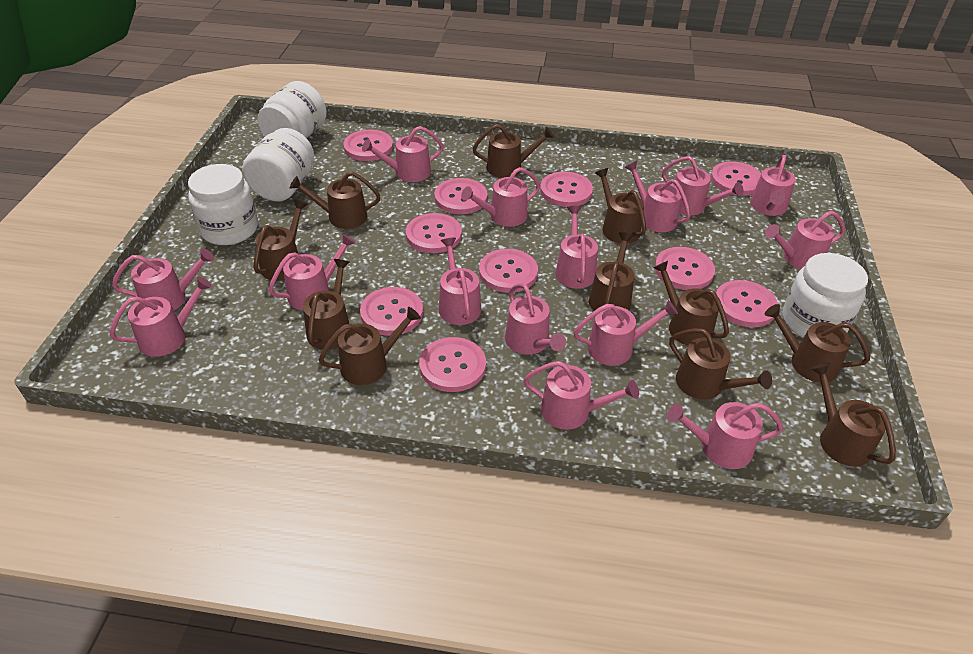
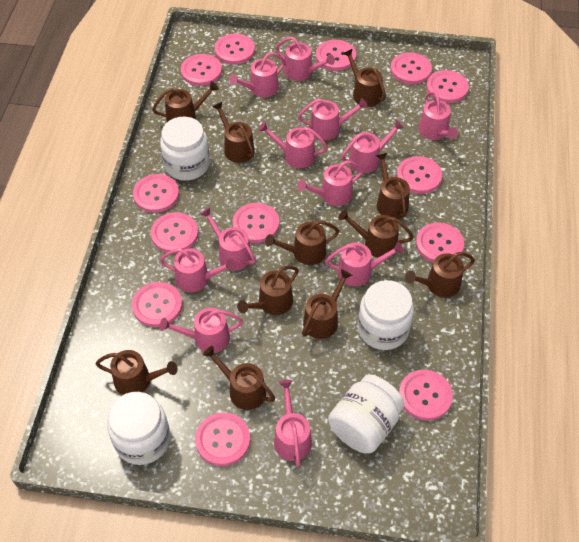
pink button: 10 -> 13
pink watering can: 15 -> 12

